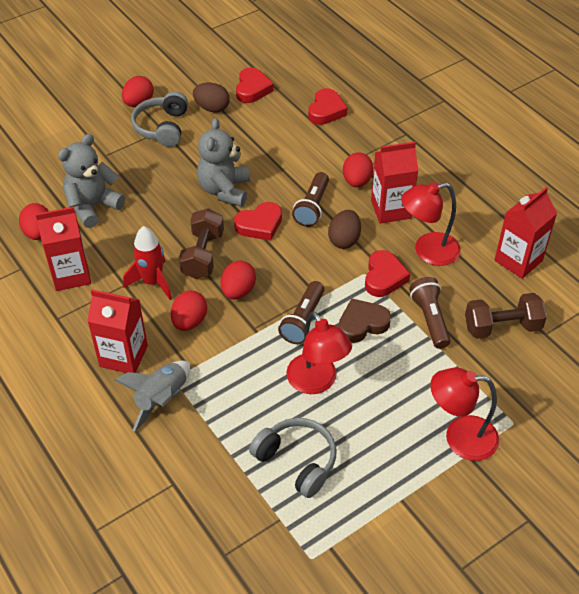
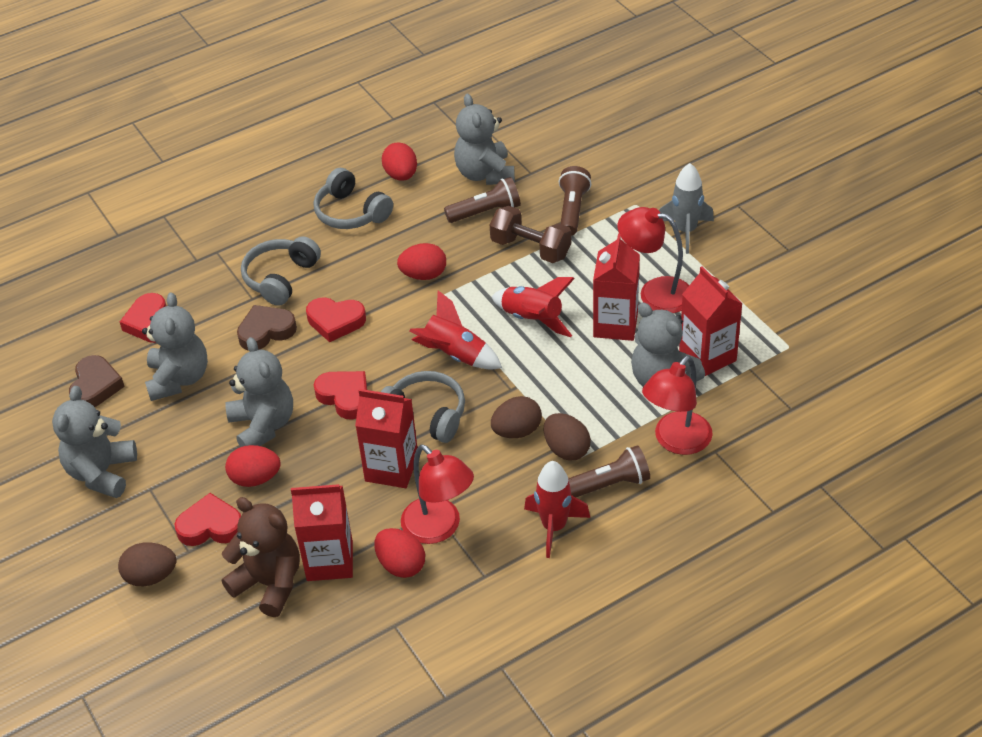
brown dumbbell: 2 -> 1
brown egg: 2 -> 3
brown heart: 1 -> 2
brown teddy bear: 0 -> 1
grey headphones: 2 -> 3
grey teddy bear: 2 -> 5
red egg: 5 -> 4
red rocket: 1 -> 3

